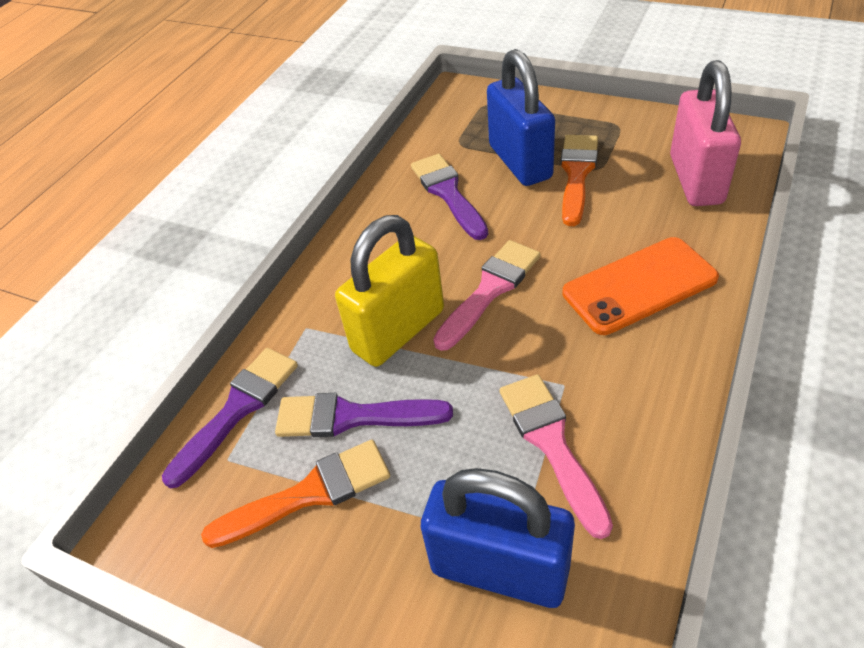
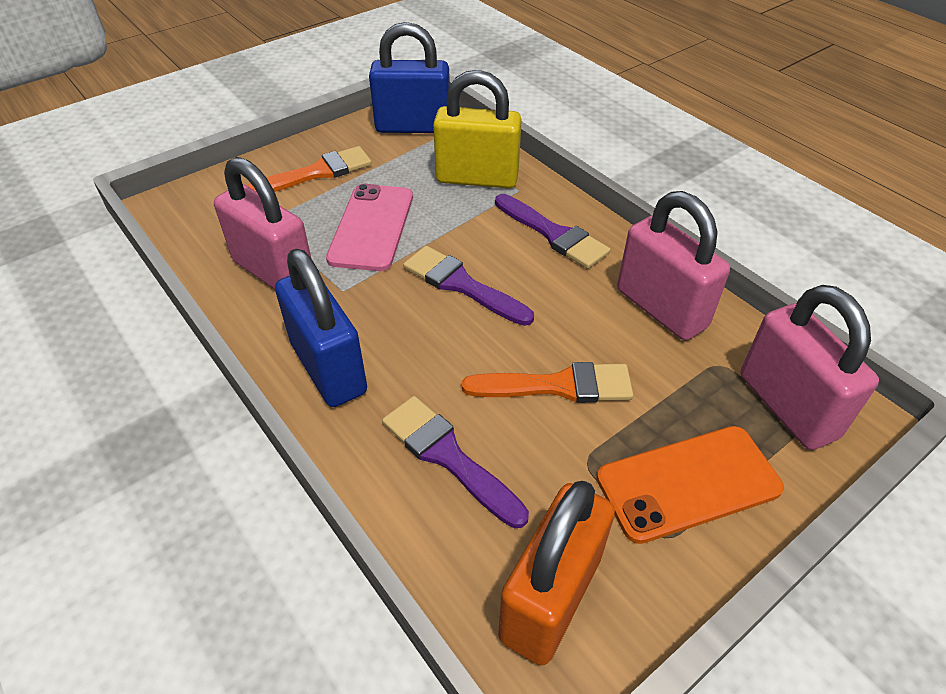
orange padlock: 0 -> 1
pink brush: 2 -> 0
pink padlock: 1 -> 3
pink phone: 0 -> 1

